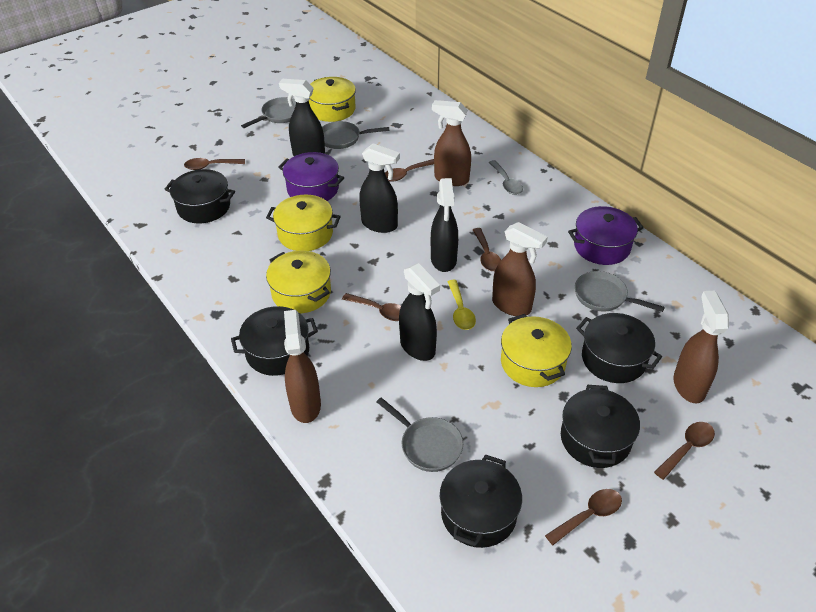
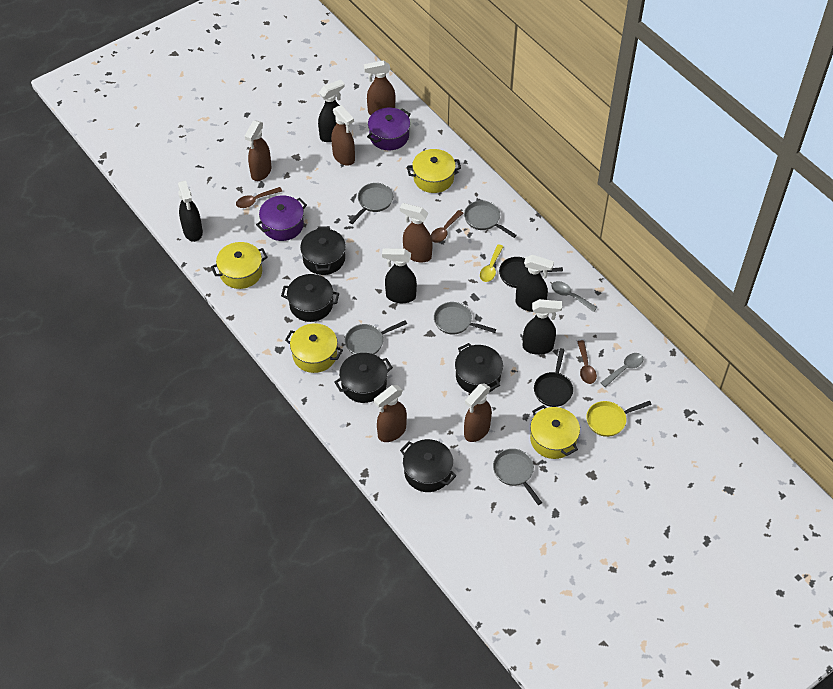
black pan: 0 -> 2
black spray bottle: 4 -> 5
brown spoon: 6 -> 3
brown spray bottle: 4 -> 6
grey pan: 4 -> 5
grey spoon: 1 -> 2
yellow pan: 0 -> 1

